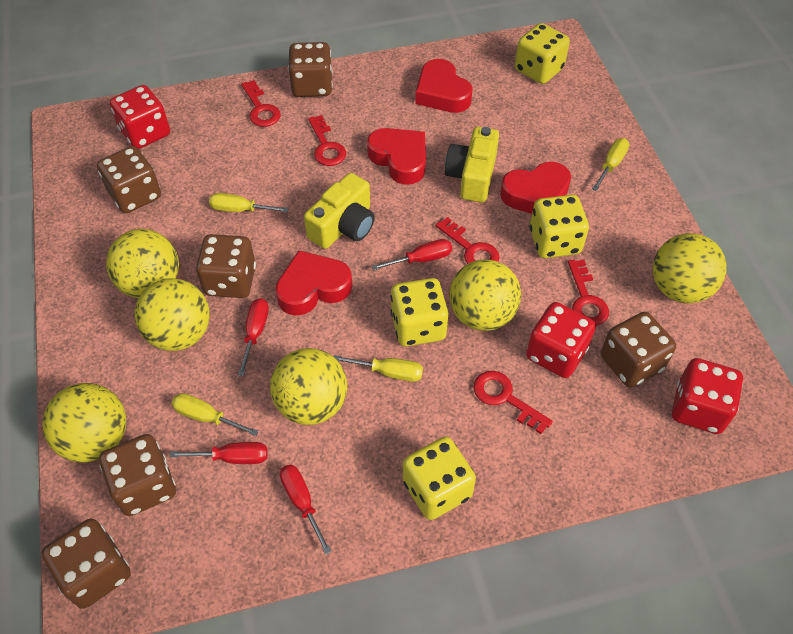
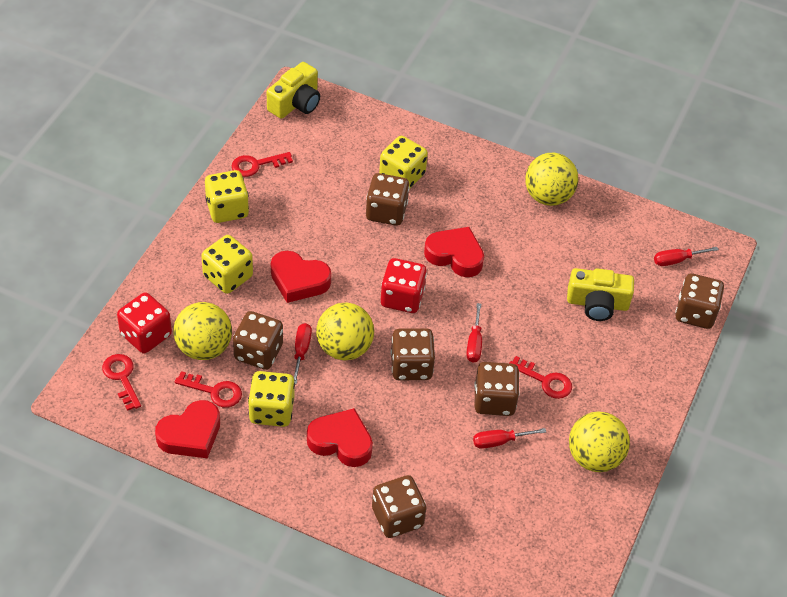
red dice: 3 -> 2
red key: 5 -> 4
yellow ball: 6 -> 4
yellow screwdriver: 4 -> 0

